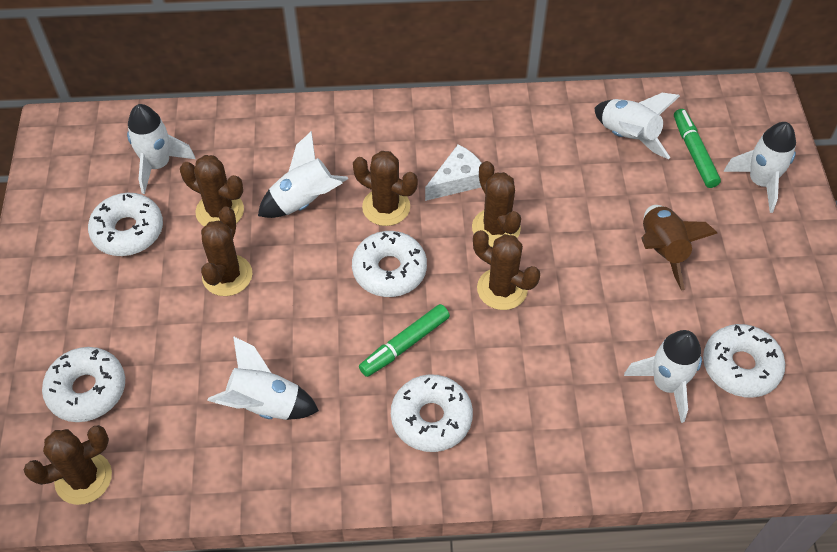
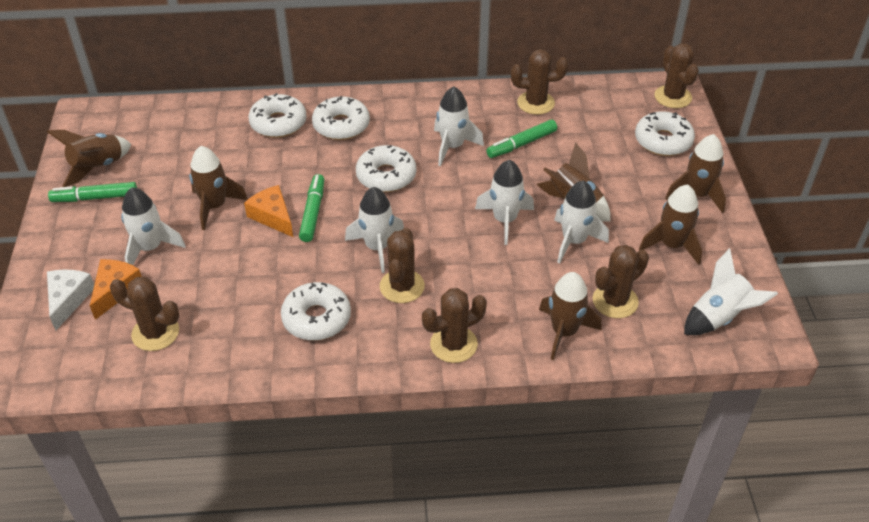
brown rocket: 1 -> 6
green marker: 2 -> 3
orange cheese: 0 -> 2

